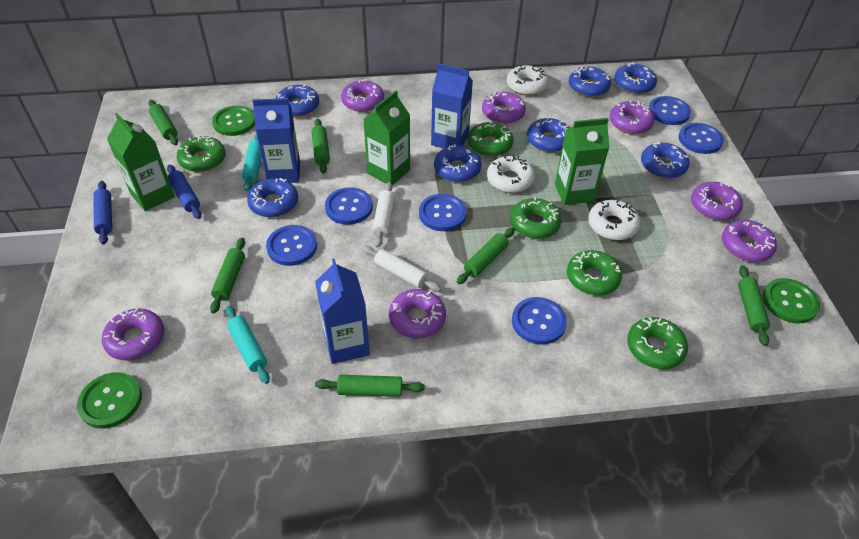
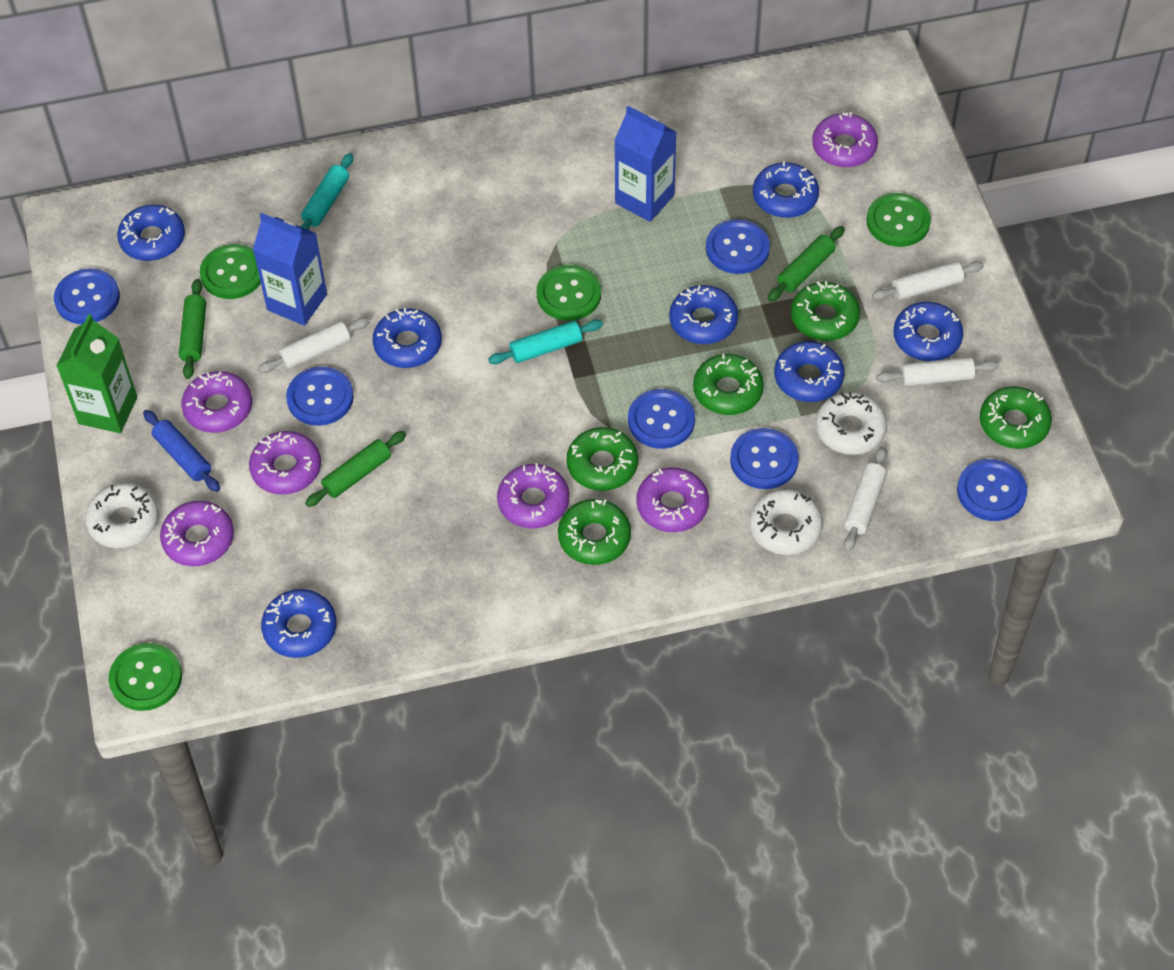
blue carton: 3 -> 2
blue rolling pin: 2 -> 1
green button: 3 -> 4
green carton: 3 -> 1
green rolling pin: 6 -> 3
purple donut: 7 -> 6
white rolling pin: 2 -> 4

